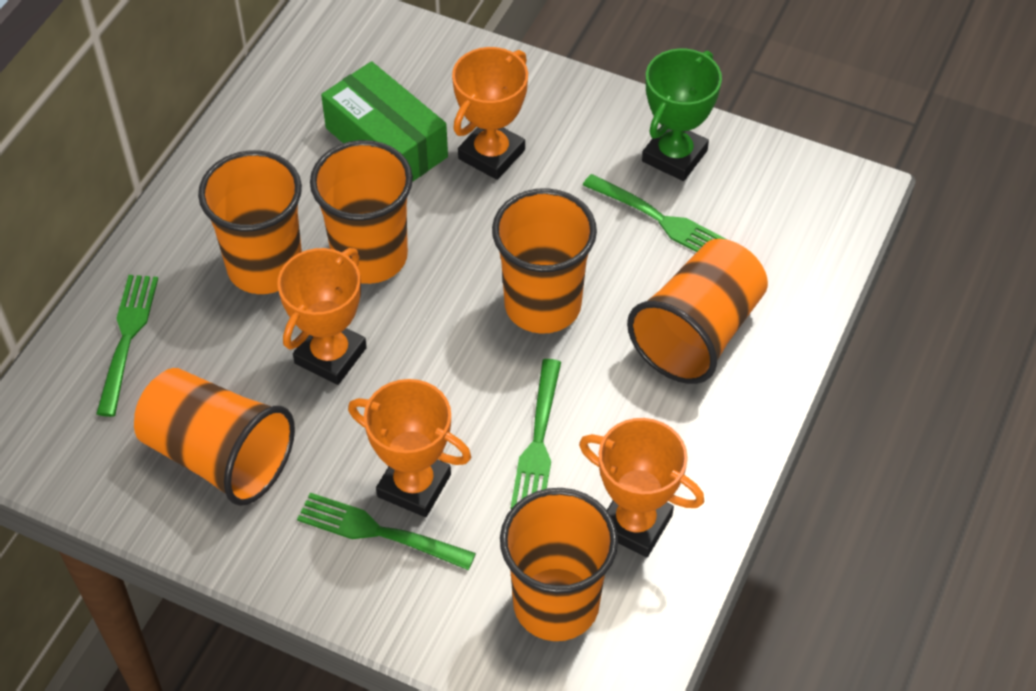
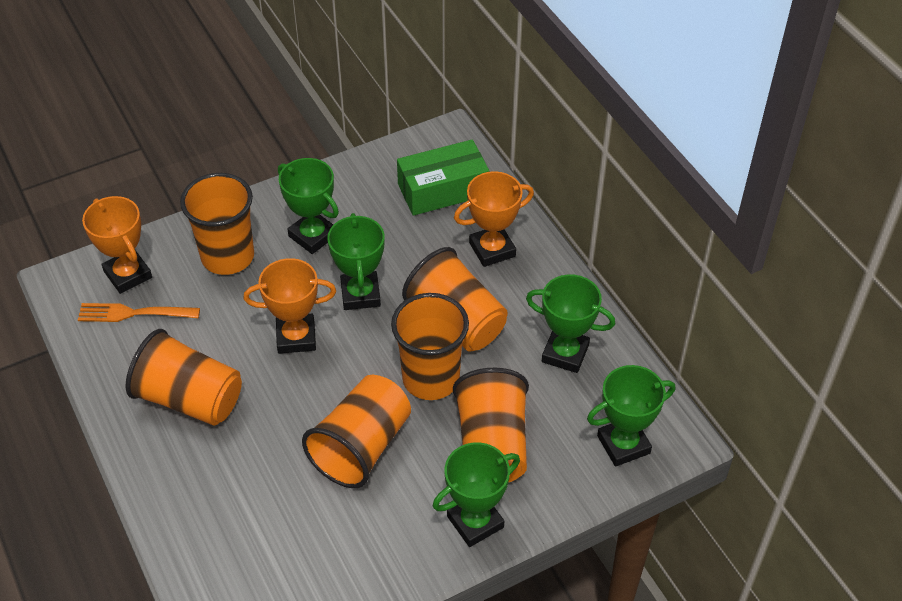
green fork: 4 -> 0
green trophy: 1 -> 5
orange fork: 0 -> 1
orange trophy: 4 -> 3

